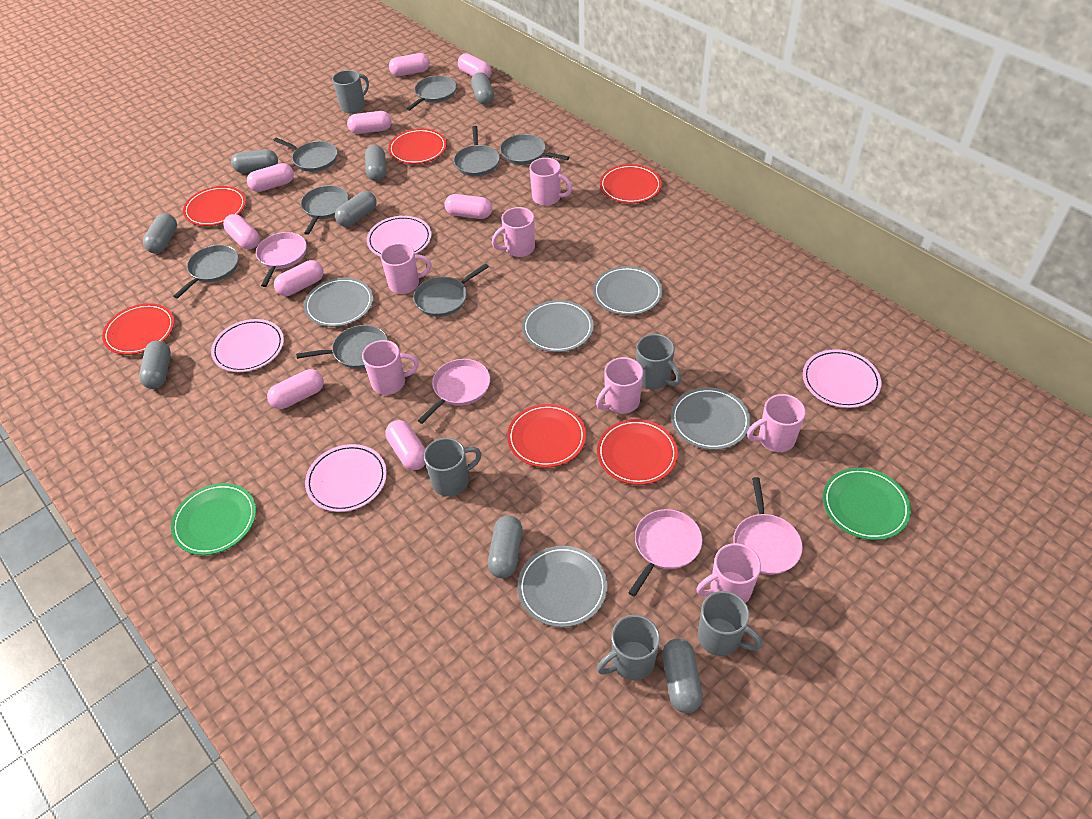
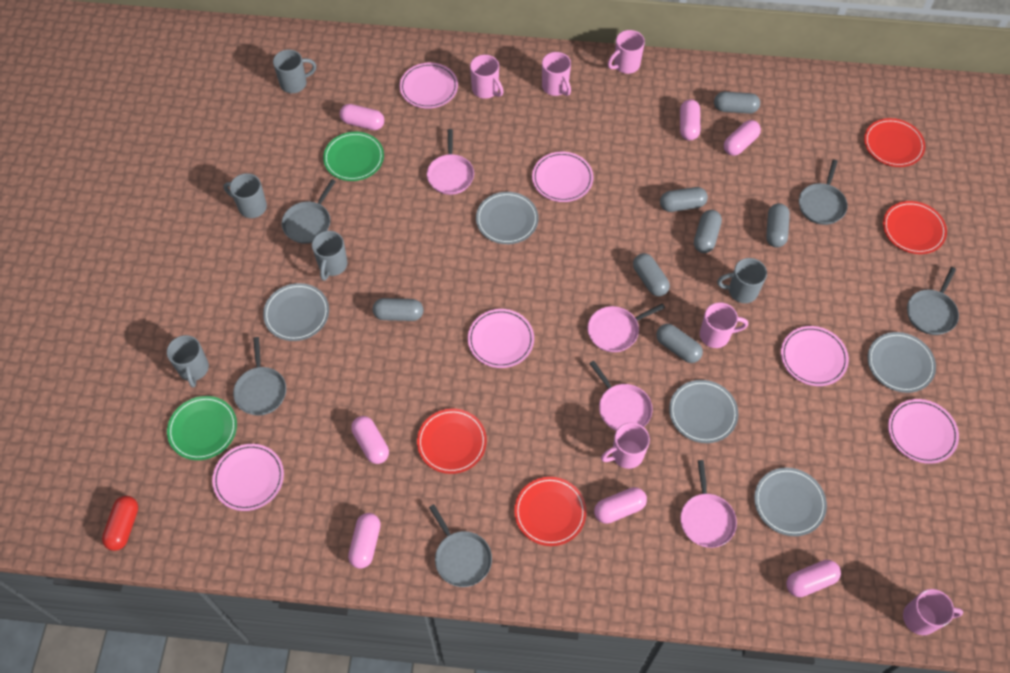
grey capsule: 8 -> 7
grey pan: 8 -> 5
pink capsule: 9 -> 7
pink mug: 7 -> 6
pink plate: 4 -> 6
red capsule: 0 -> 1
red plate: 6 -> 4

